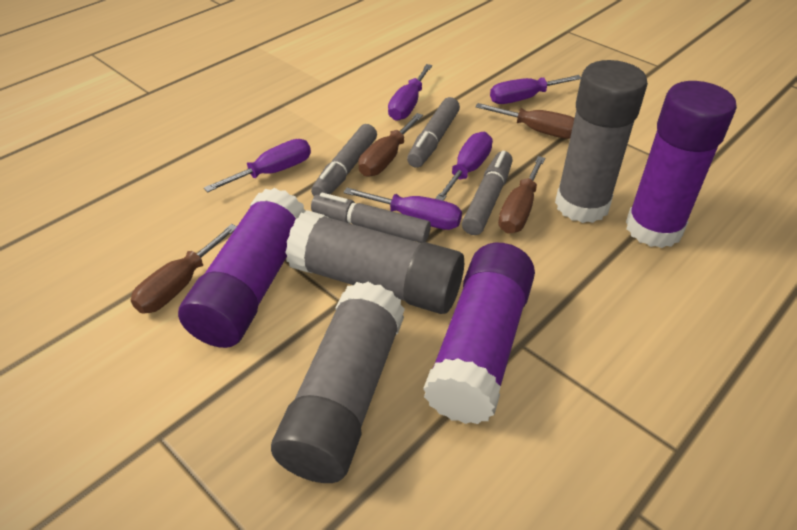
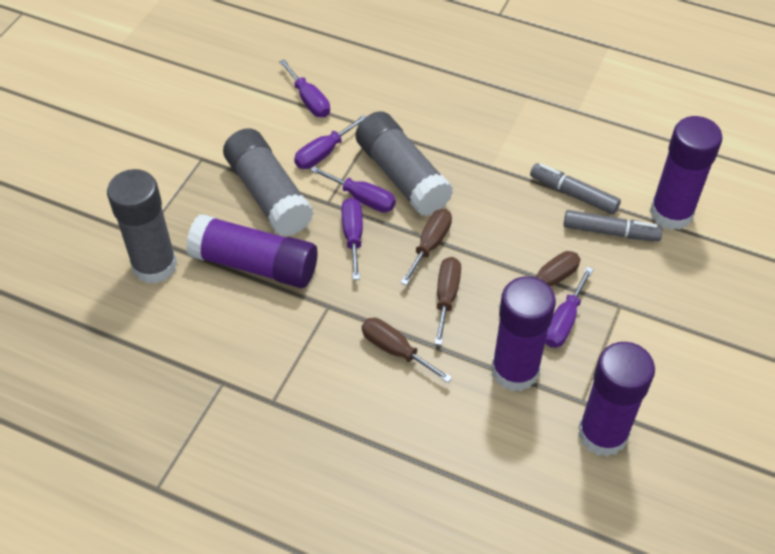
grey marker: 4 -> 2
purple glue stick: 3 -> 4

